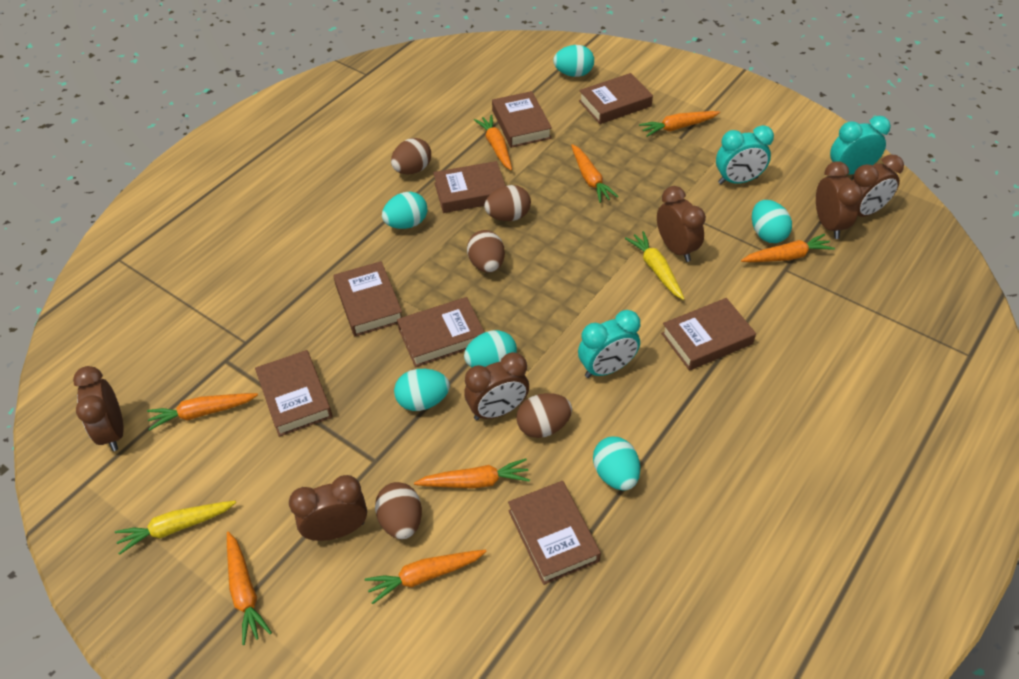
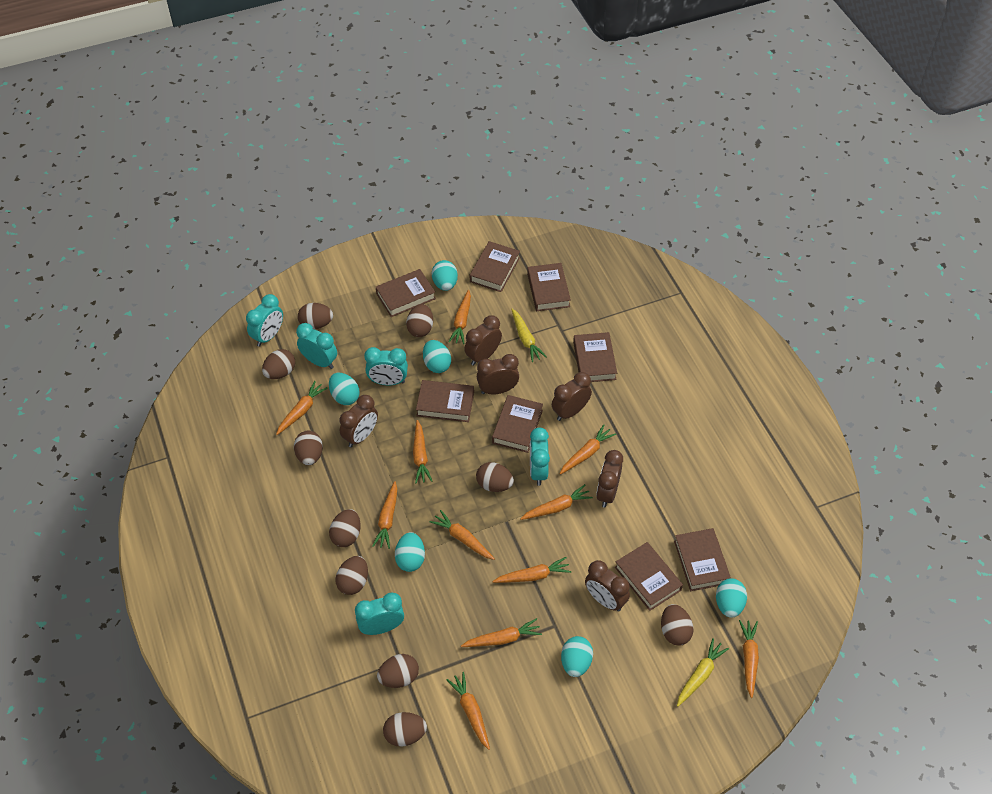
brown egg: 5 -> 10
orange carrot: 8 -> 11
turquoise clock: 3 -> 5

